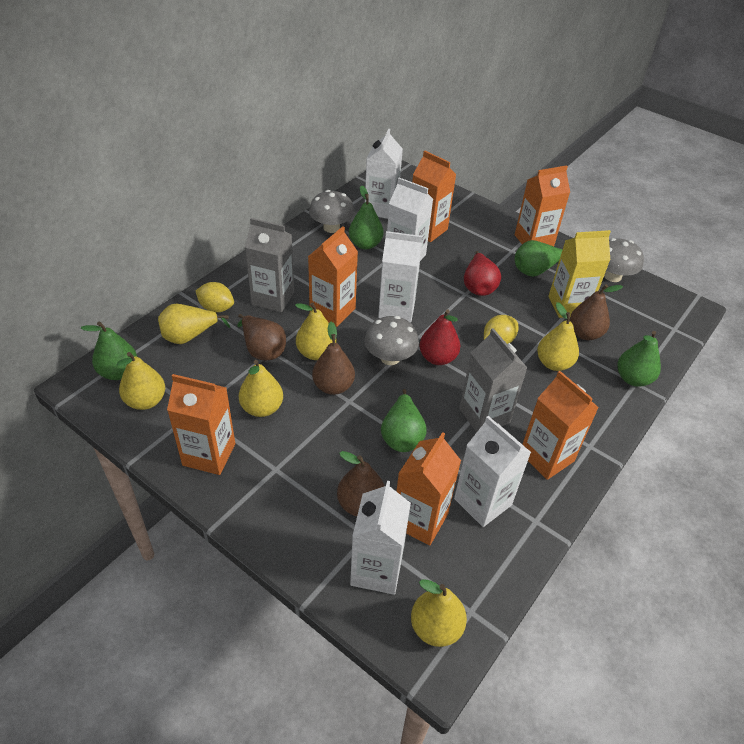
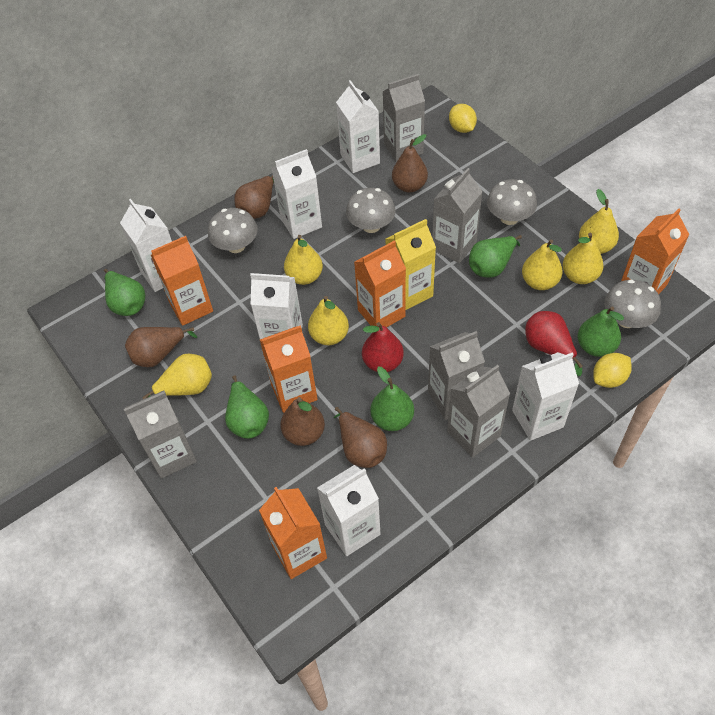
brown pear: 4 -> 5
grey carton: 2 -> 5
grey mushroom: 3 -> 4
orange carton: 6 -> 5
white carton: 5 -> 6

